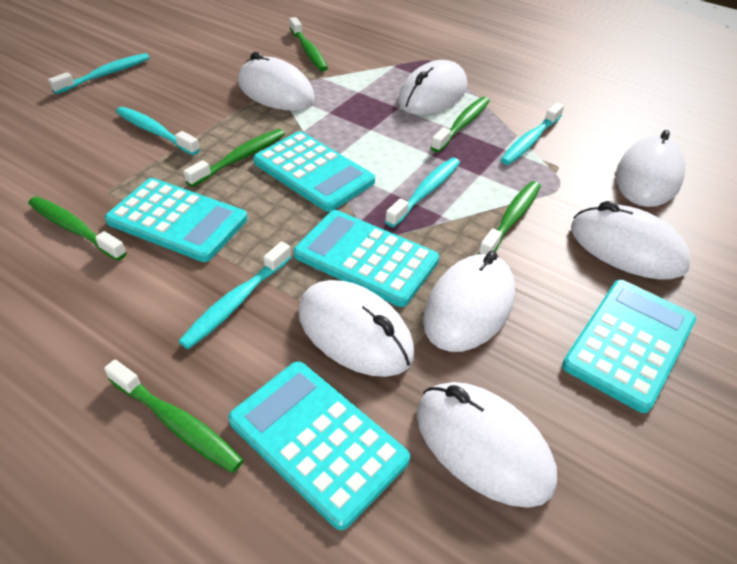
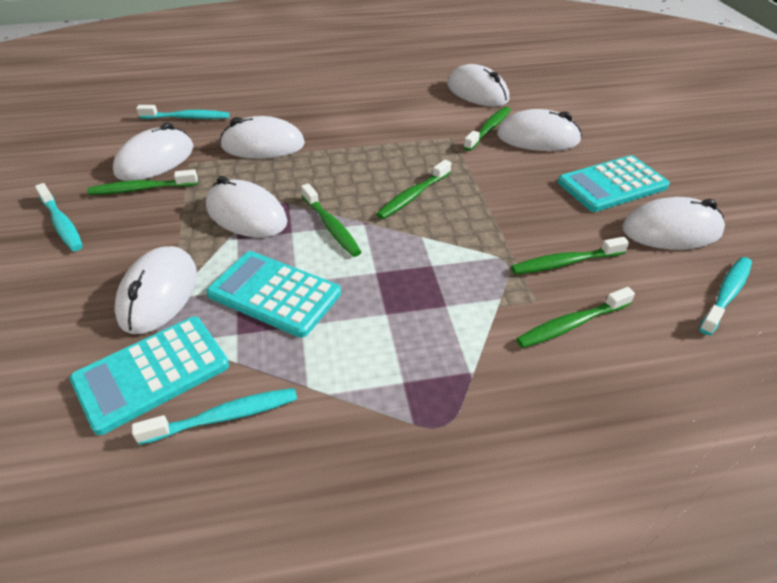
turquoise calculator: 5 -> 3
turquoise toothbrush: 5 -> 4

